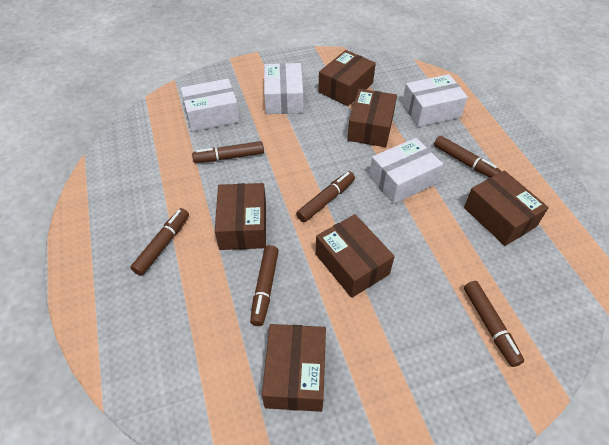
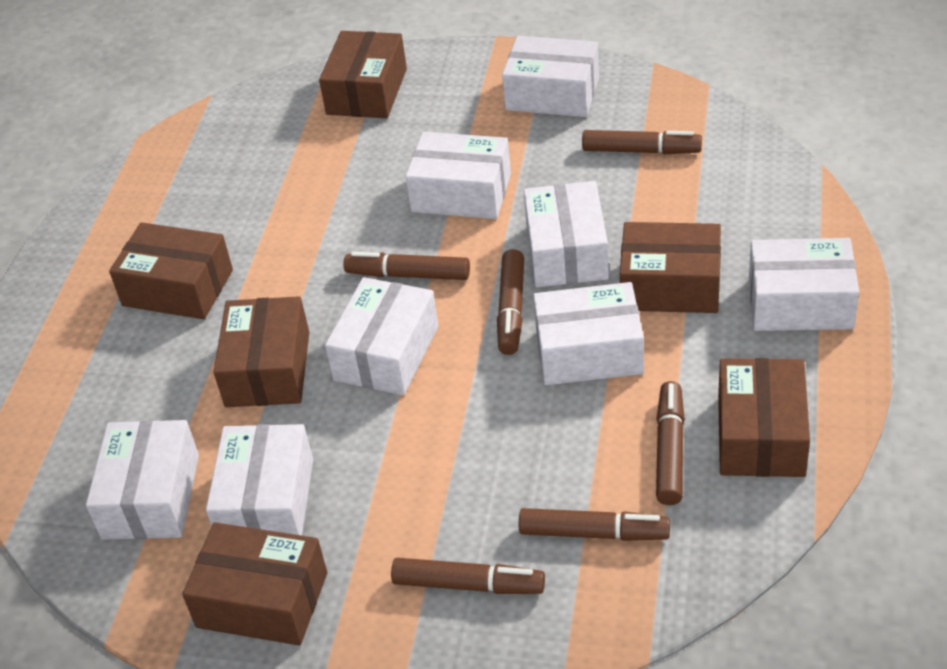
white box: 4 -> 8

